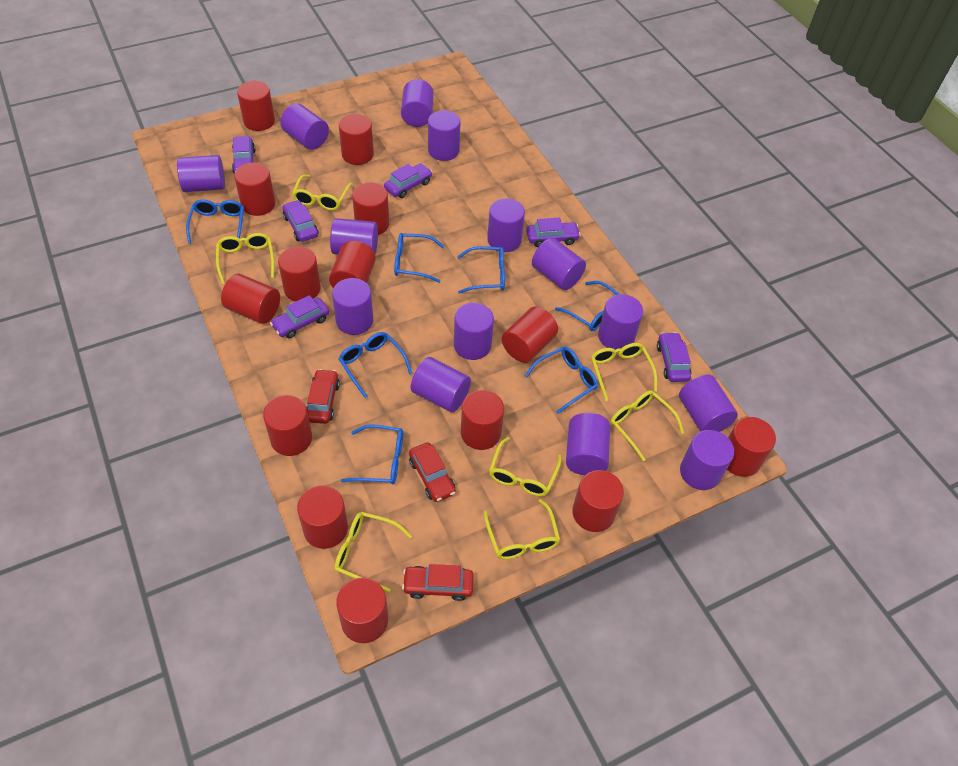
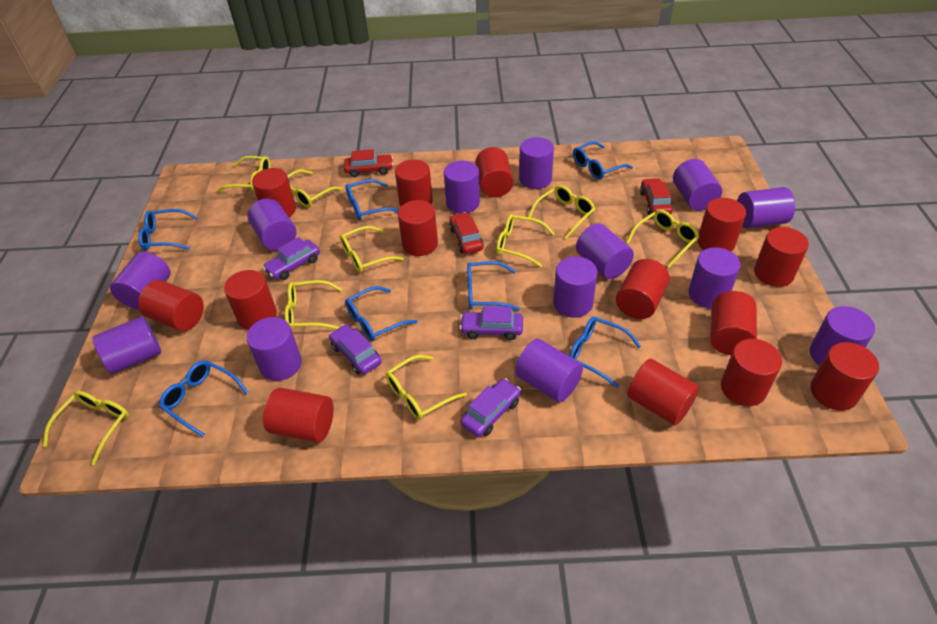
purple car: 6 -> 4
purple cylinder: 14 -> 13
yellow glasses: 7 -> 9

